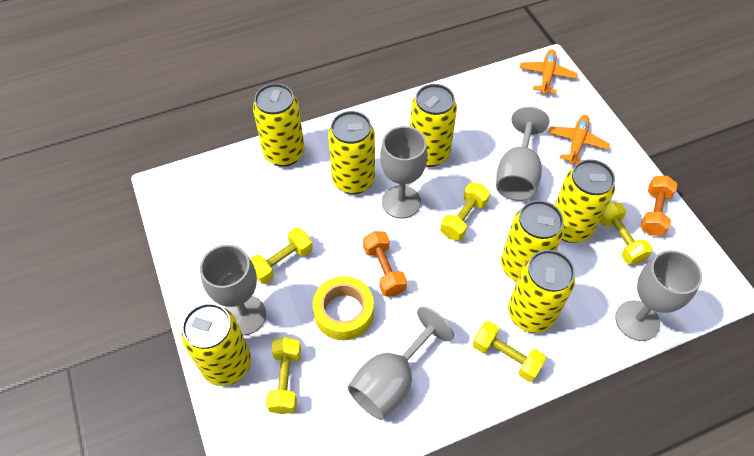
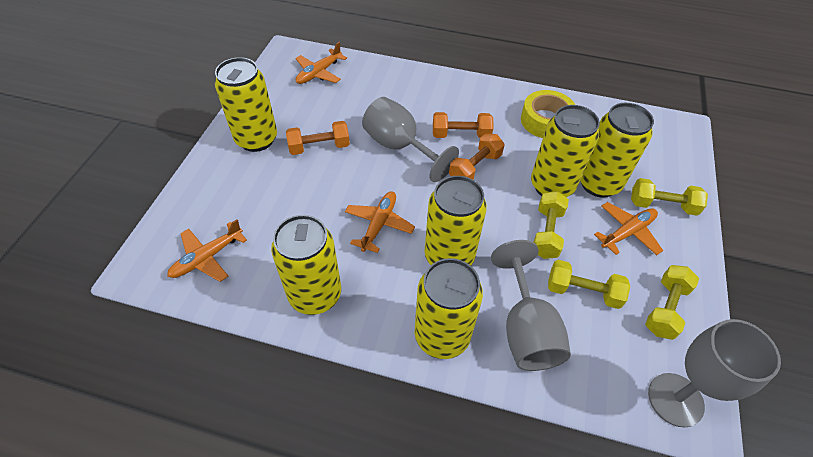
grey goblet: 5 -> 3
orange dumbbell: 2 -> 3
orange plane: 2 -> 4
yellow can: 7 -> 6
yellow dumbbell: 5 -> 4

